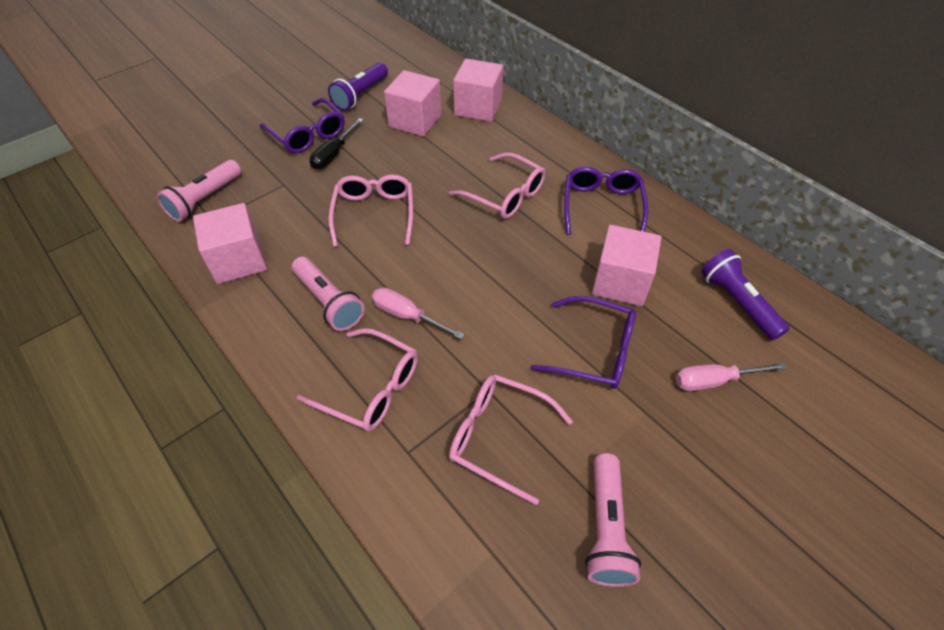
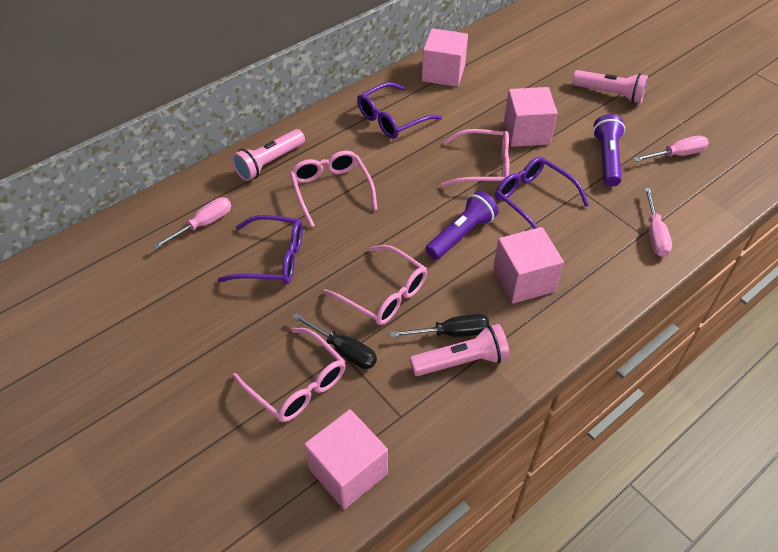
black screwdriver: 1 -> 2
pink screwdriver: 2 -> 3

